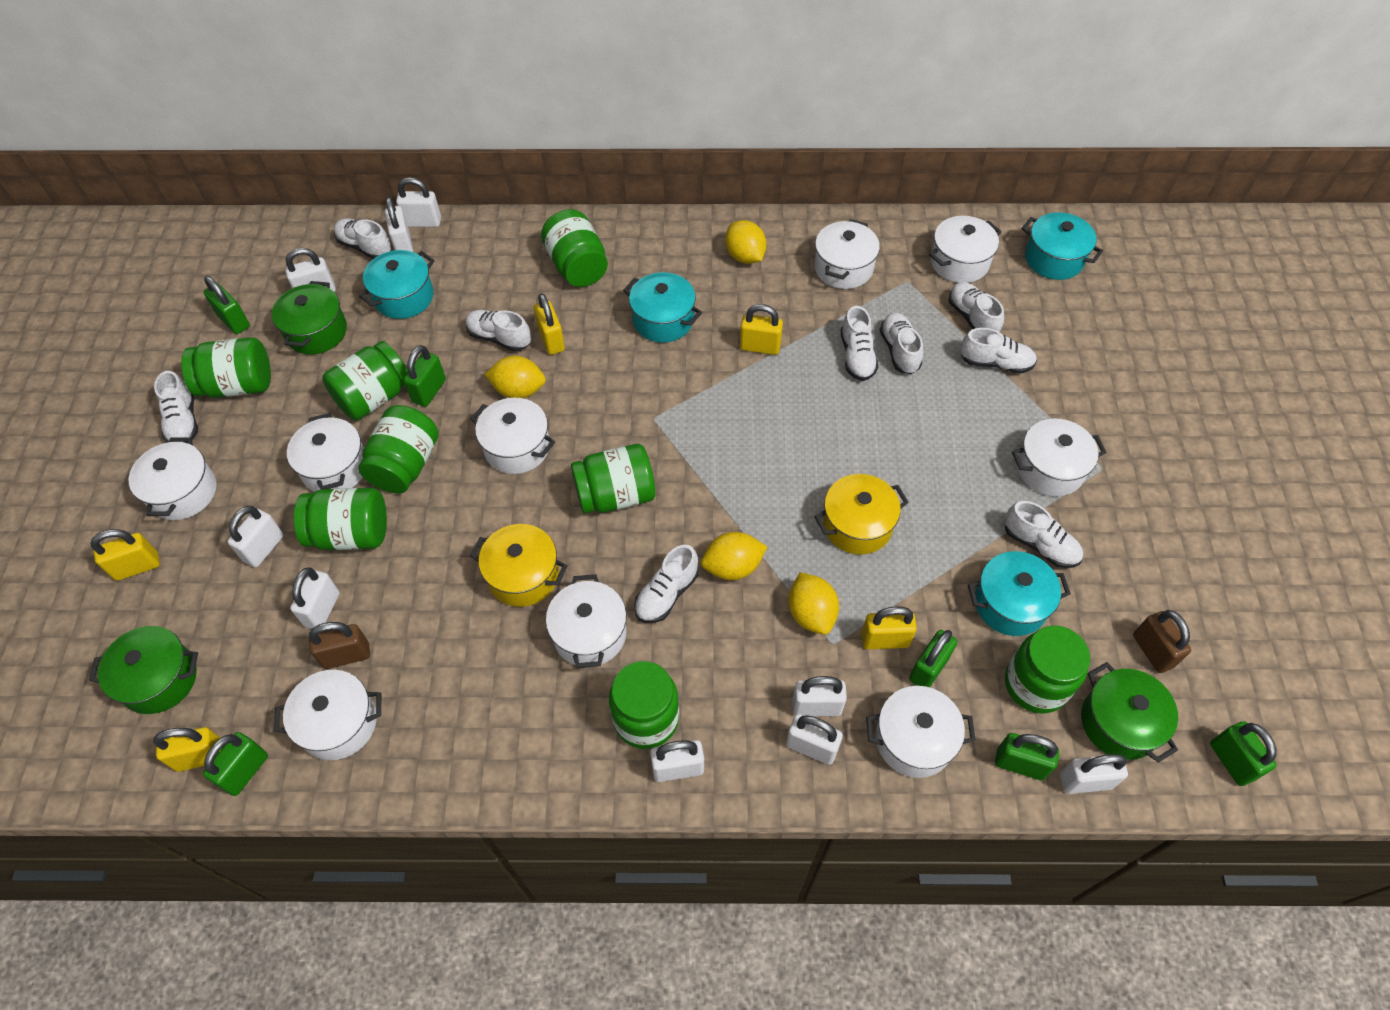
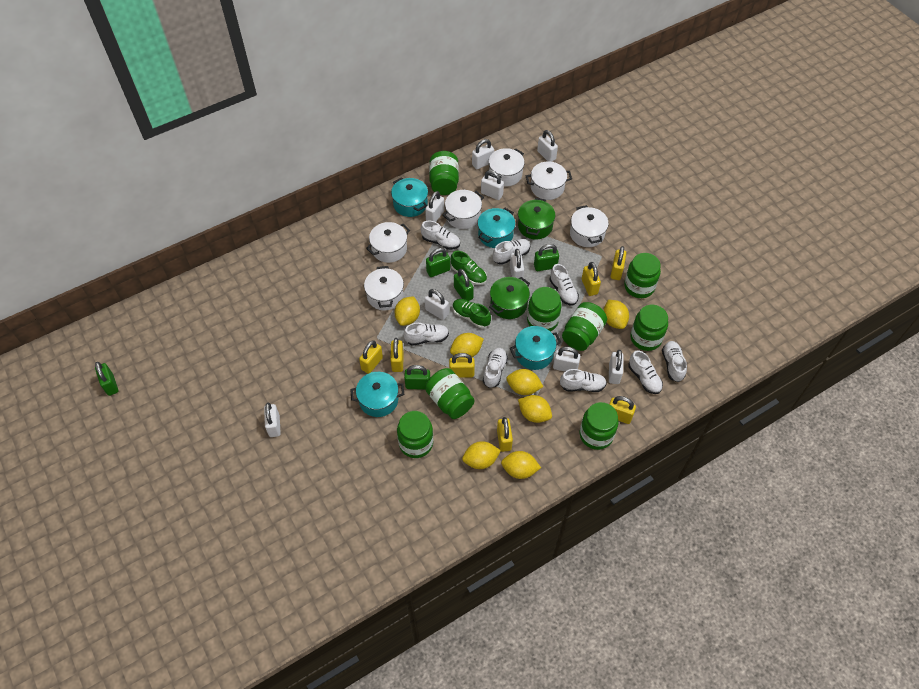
brown padlock: 2 -> 0
green padlock: 6 -> 5
green pot: 3 -> 2
green shoe: 0 -> 2
white pot: 9 -> 6
white shoe: 9 -> 8
yellow lemon: 4 -> 7
yellow padlock: 5 -> 7
yellow pot: 2 -> 0

